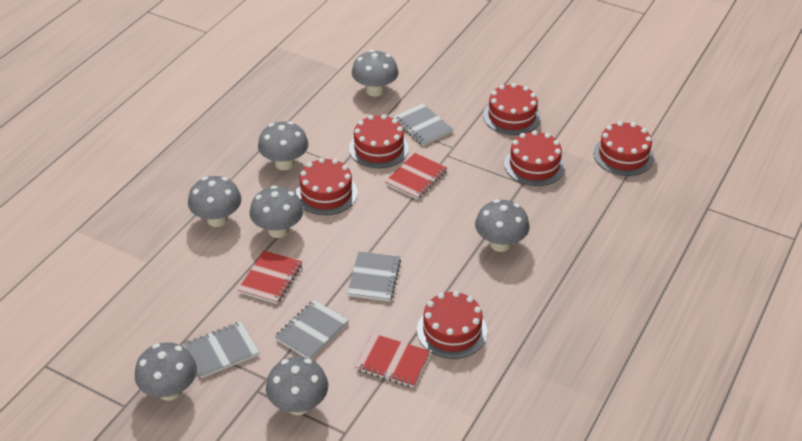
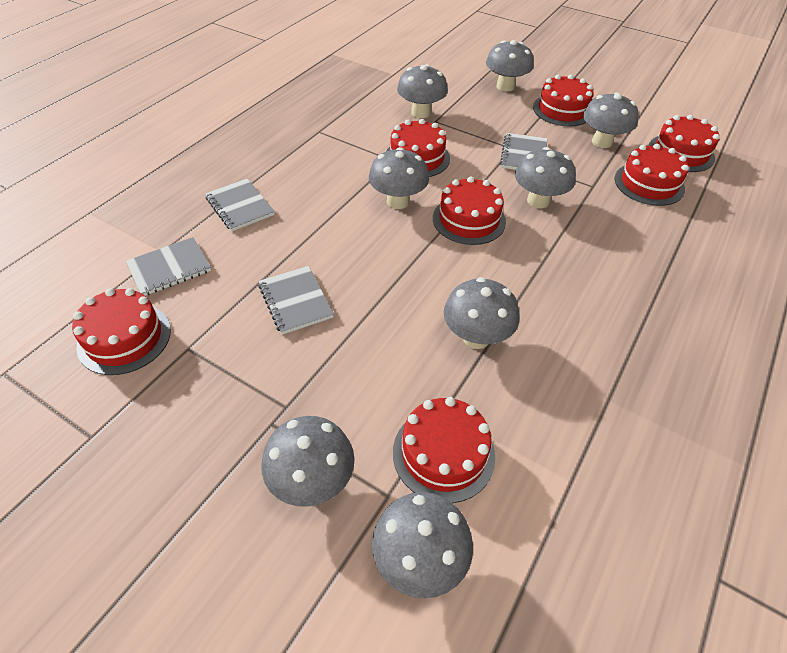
grey mushroom: 7 -> 8
red cake: 6 -> 7
red notebook: 3 -> 0

